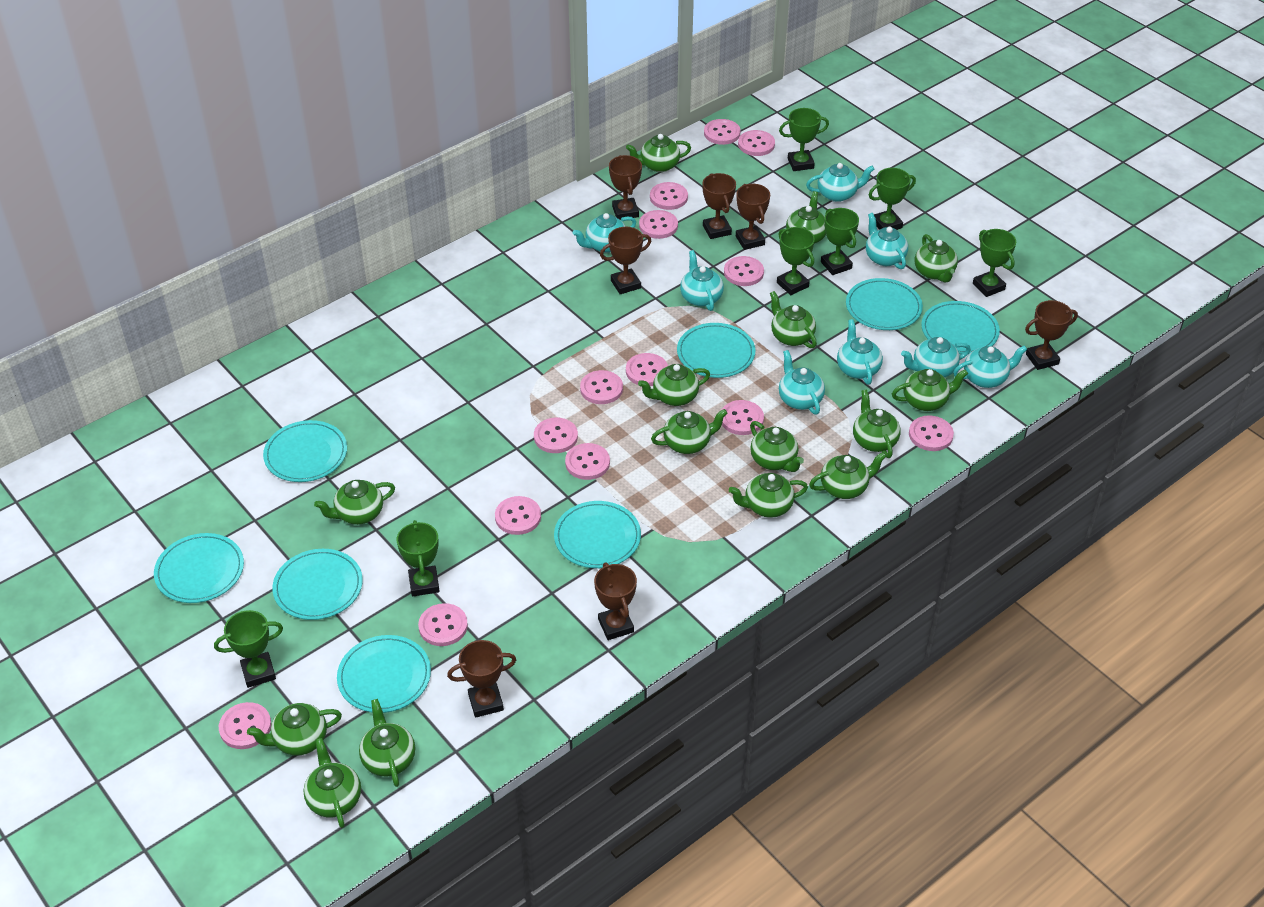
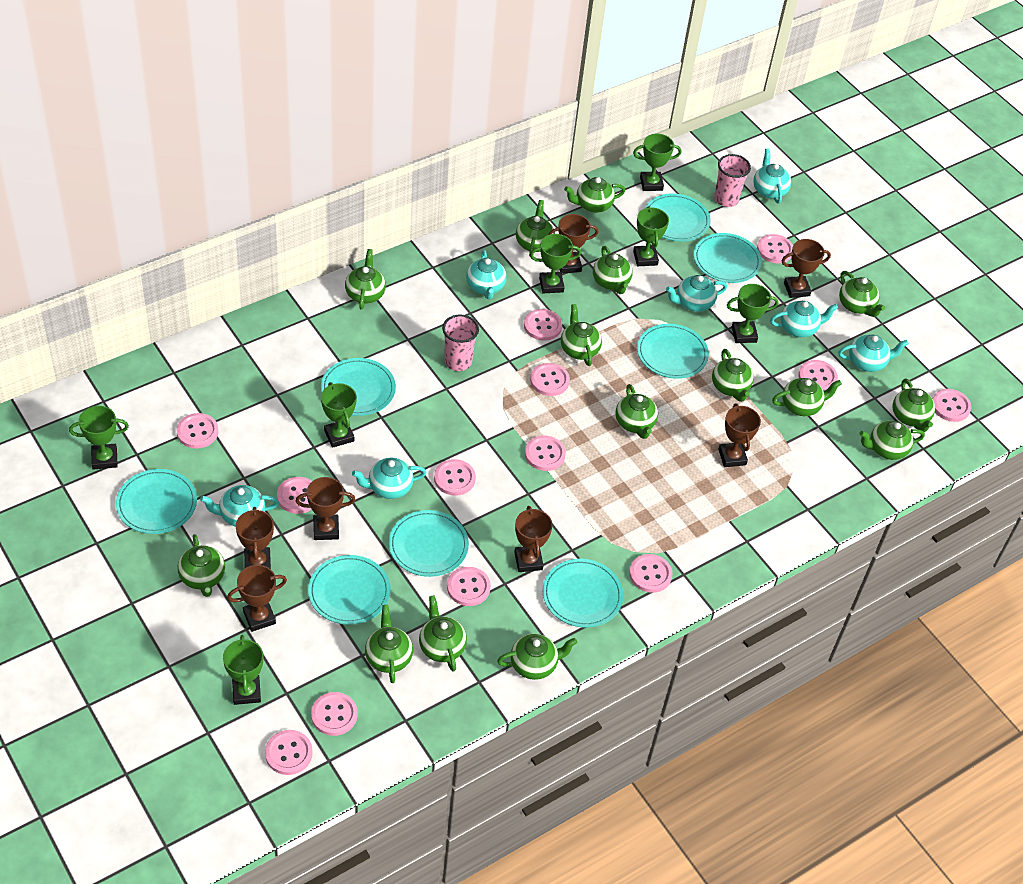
pink button: 14 -> 13
pink cup: 0 -> 2
turquoise teapot: 8 -> 7

